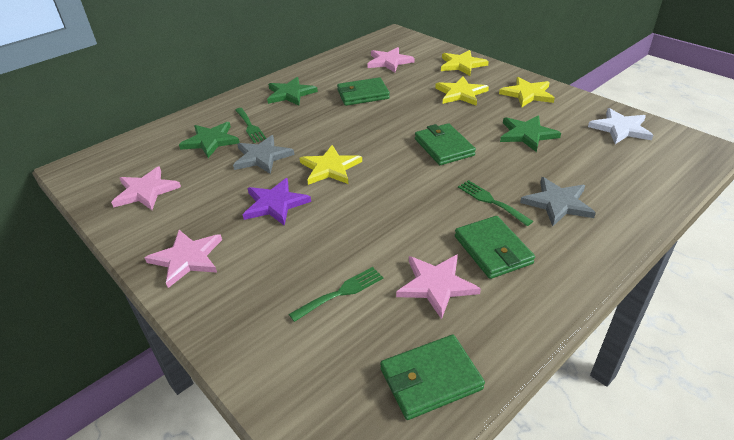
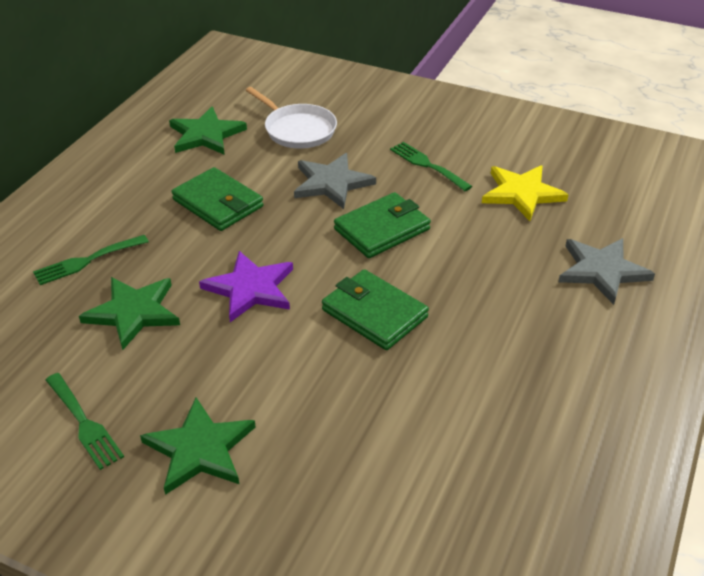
green wallet: 4 -> 3
pink star: 4 -> 0
white pan: 0 -> 1
white star: 1 -> 0
yellow star: 4 -> 1

